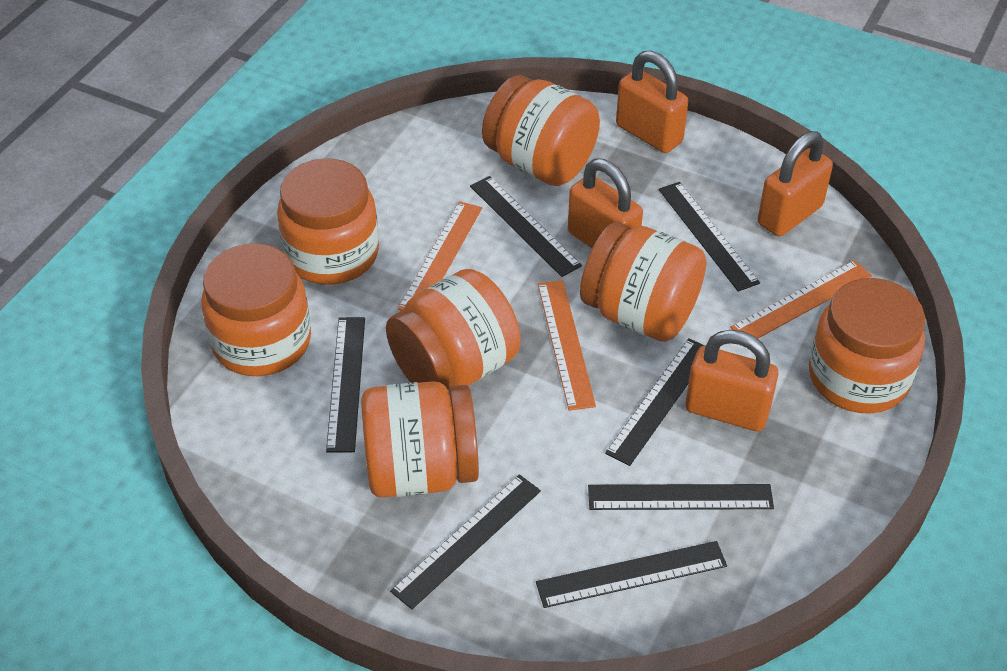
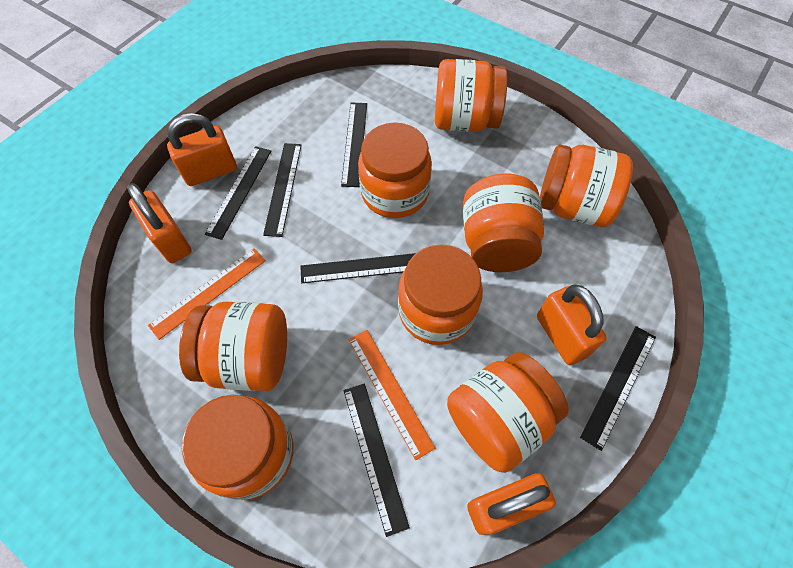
black ruler: 7 -> 6
orange jar: 7 -> 8
orange ruler: 3 -> 2

